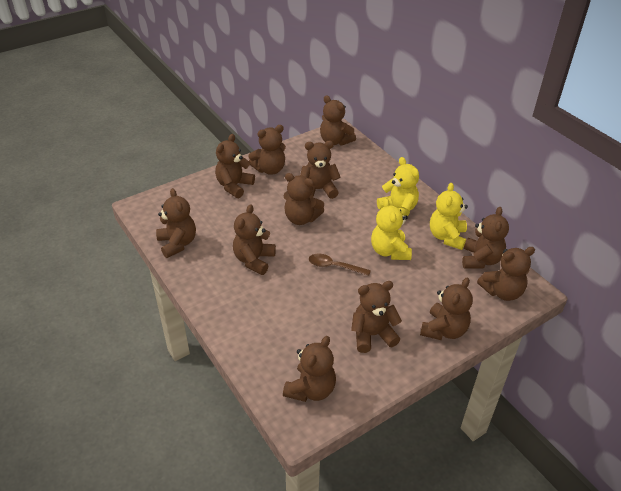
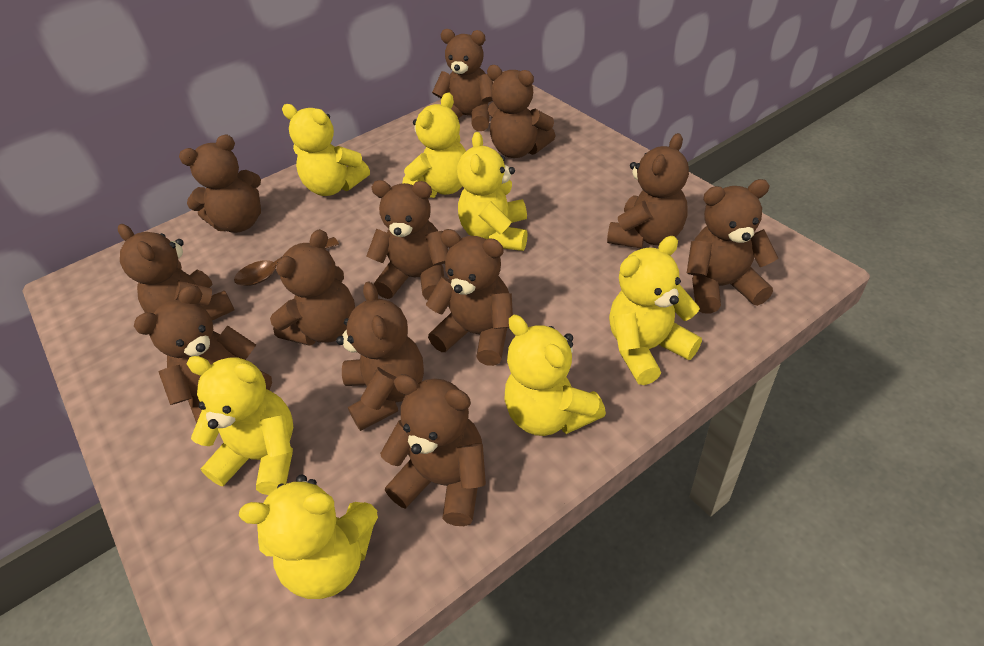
yellow teddy bear: 3 -> 7

